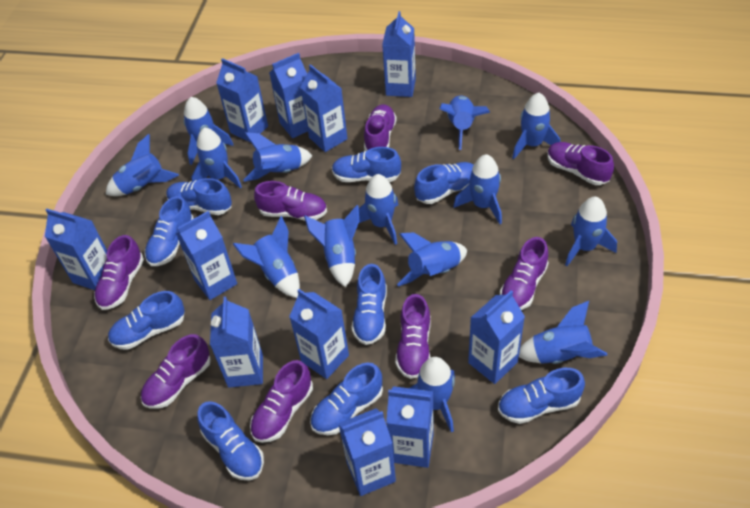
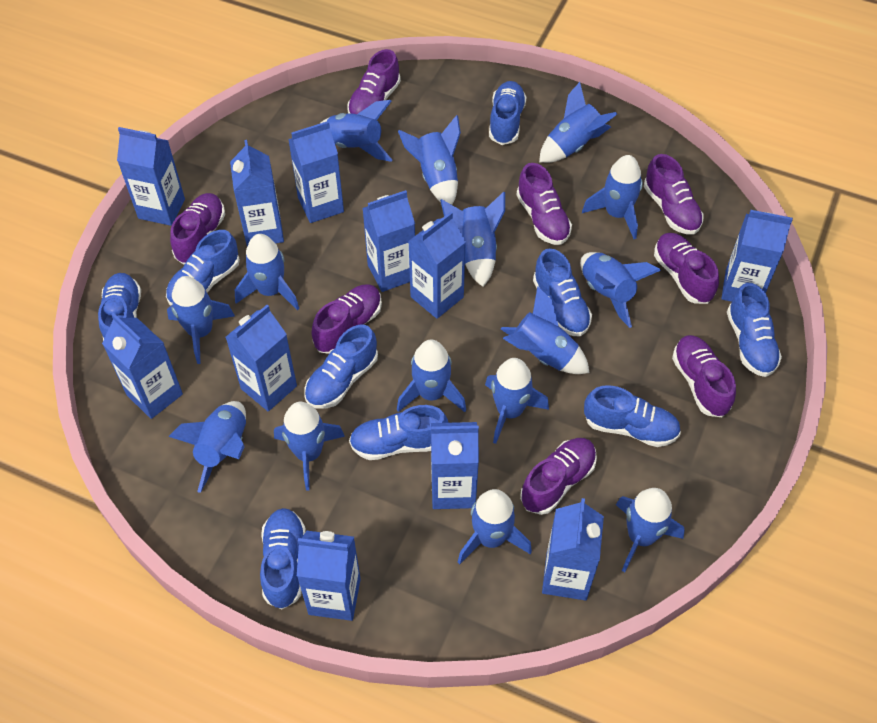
blue rocket: 14 -> 15

